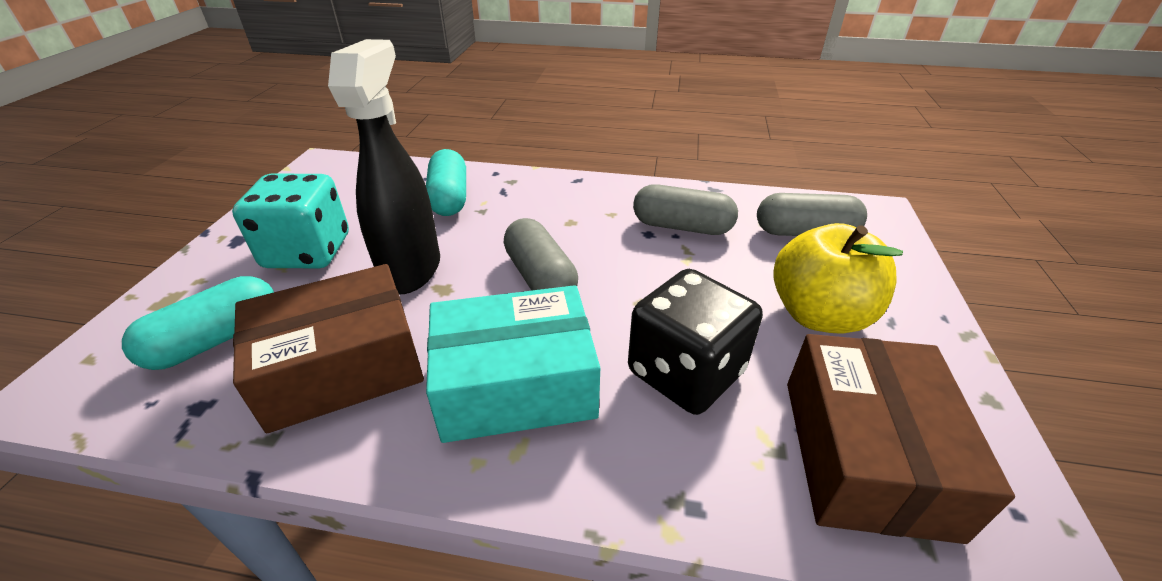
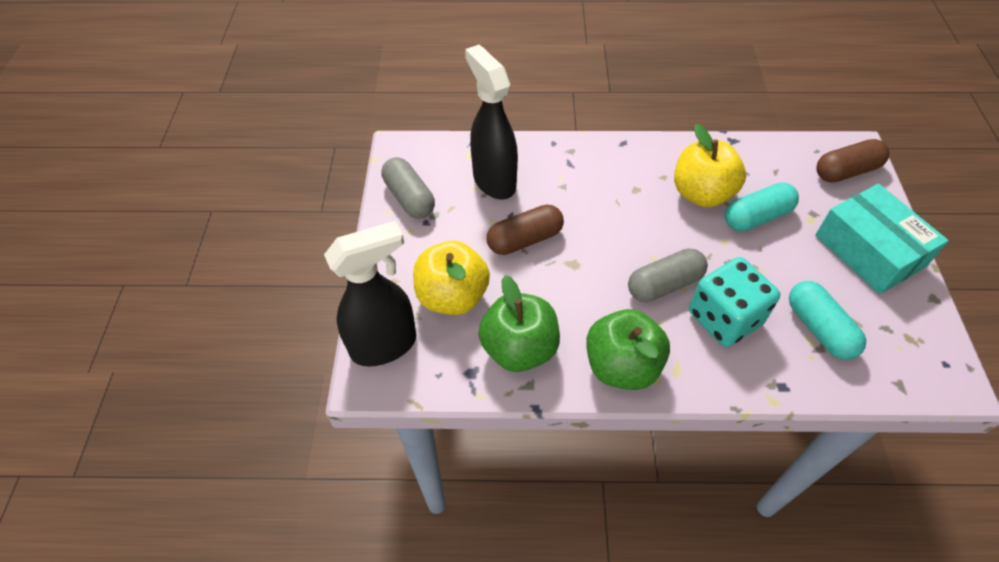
black dice: 1 -> 0
black spray bottle: 1 -> 2
brown box: 2 -> 0
brown capsule: 0 -> 2
green apple: 0 -> 2
grey capsule: 3 -> 2
yellow apple: 1 -> 2

